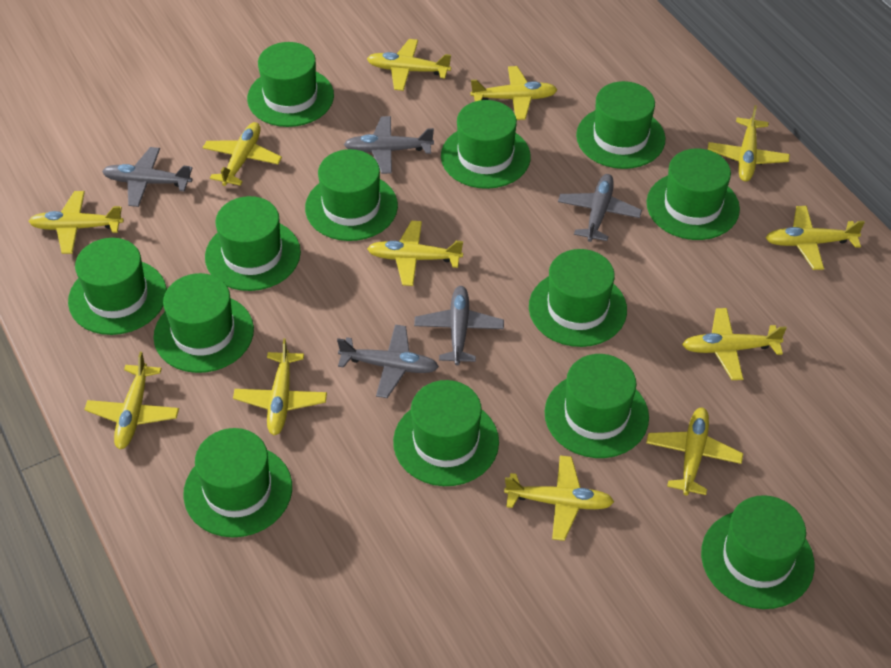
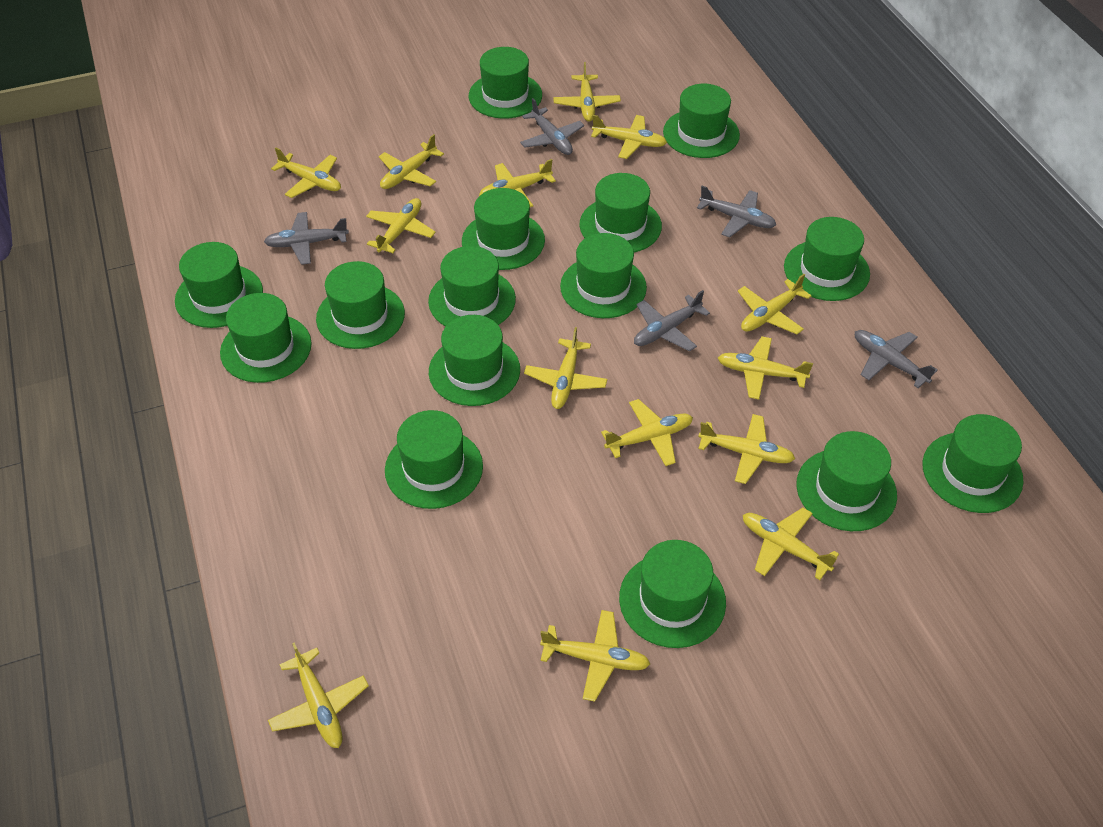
green hat: 13 -> 15
yellow plane: 12 -> 14

